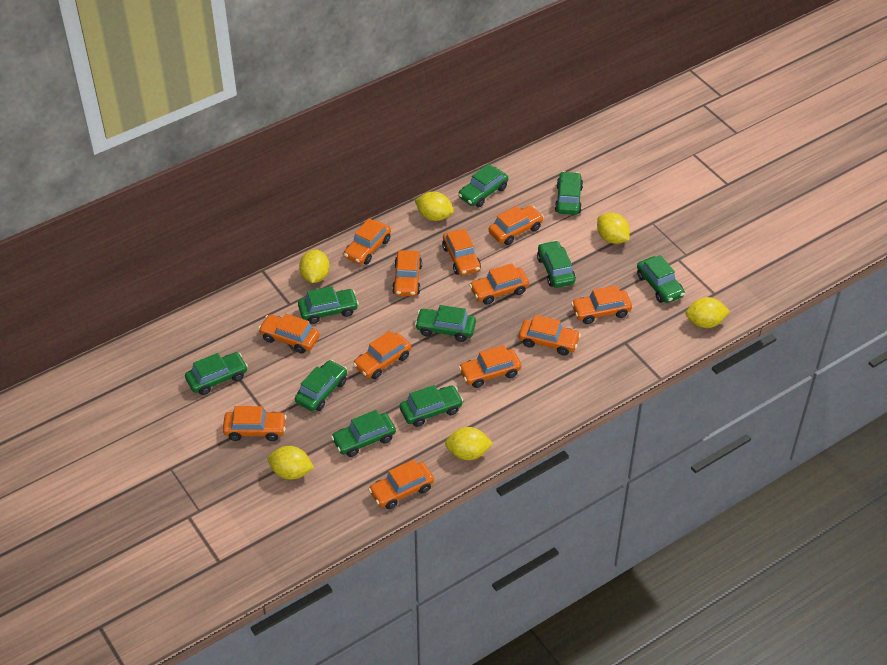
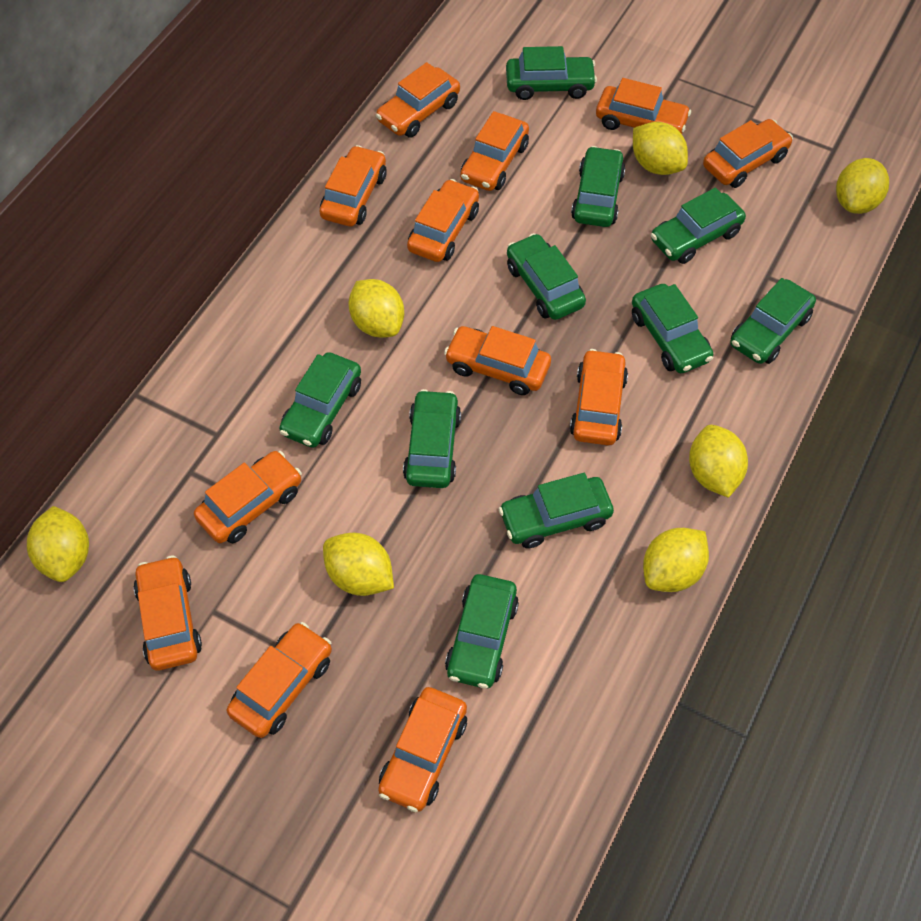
yellow lemon: 6 -> 7

